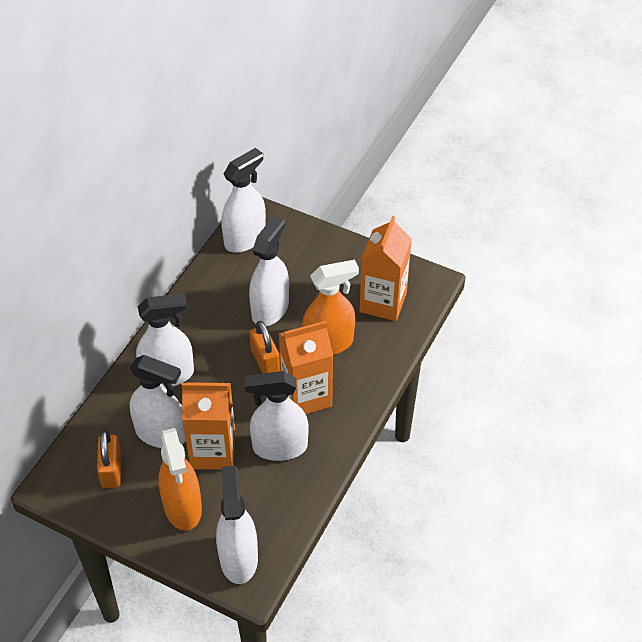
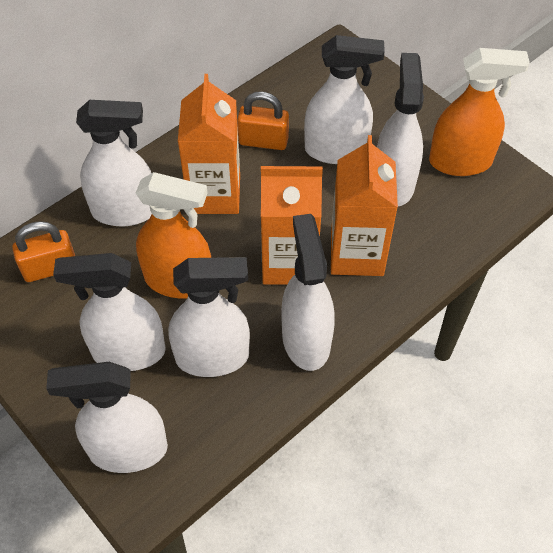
white spray bottle: 6 -> 7

